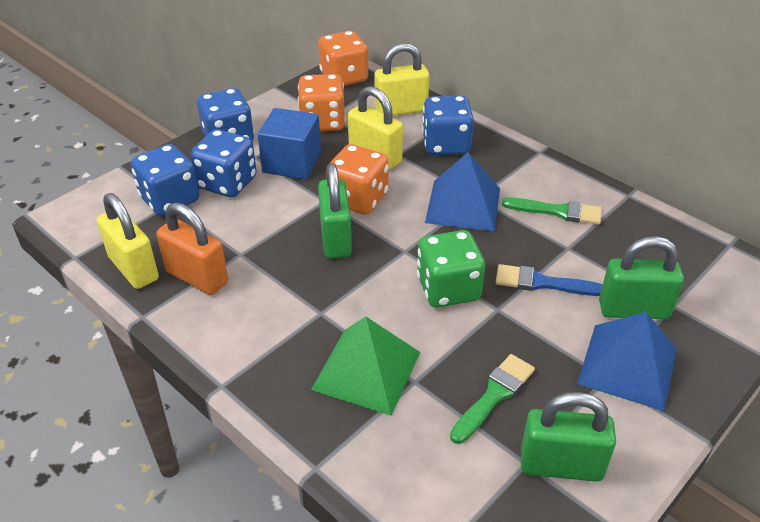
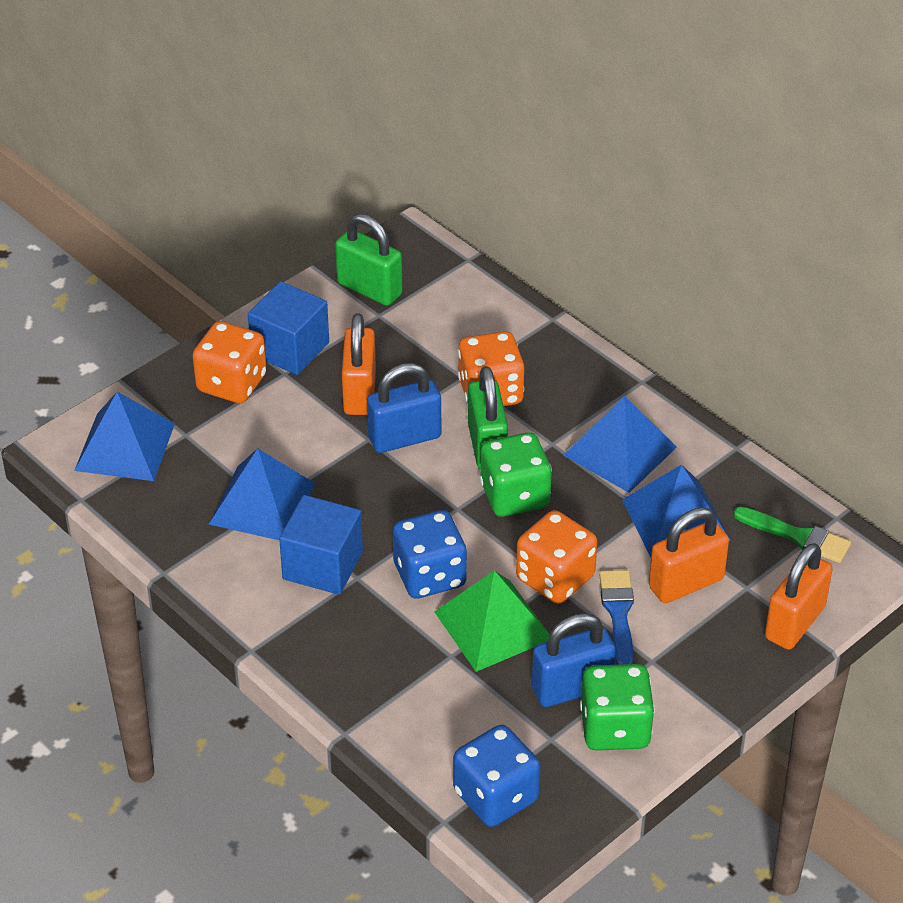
blue cube: 1 -> 2
blue dice: 4 -> 2
blue padlock: 0 -> 2
blue pyramid: 2 -> 4
green brush: 2 -> 1
green dice: 1 -> 2
green padlock: 3 -> 2
orange padlock: 1 -> 3
yellow padlock: 3 -> 0

